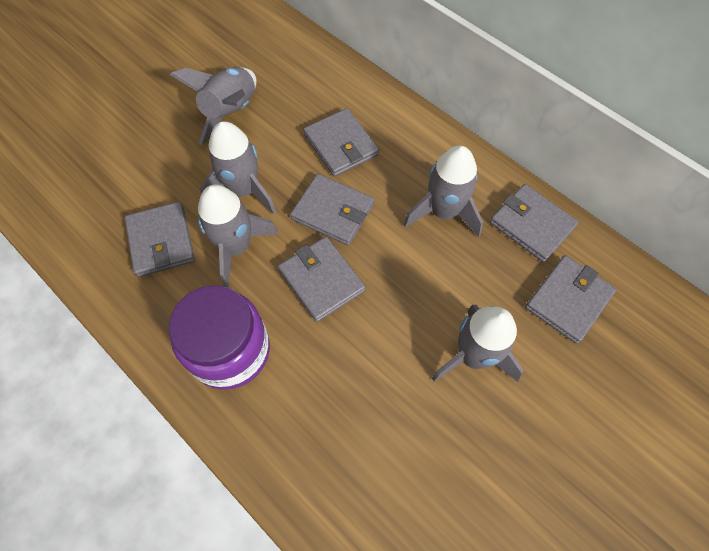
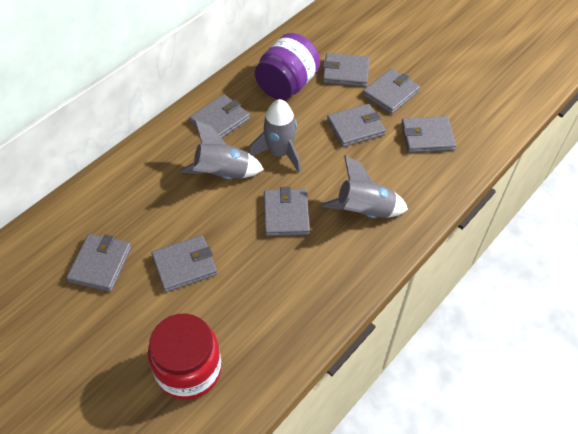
grey rocket: 5 -> 3
grey wallet: 6 -> 8
red jar: 0 -> 1

